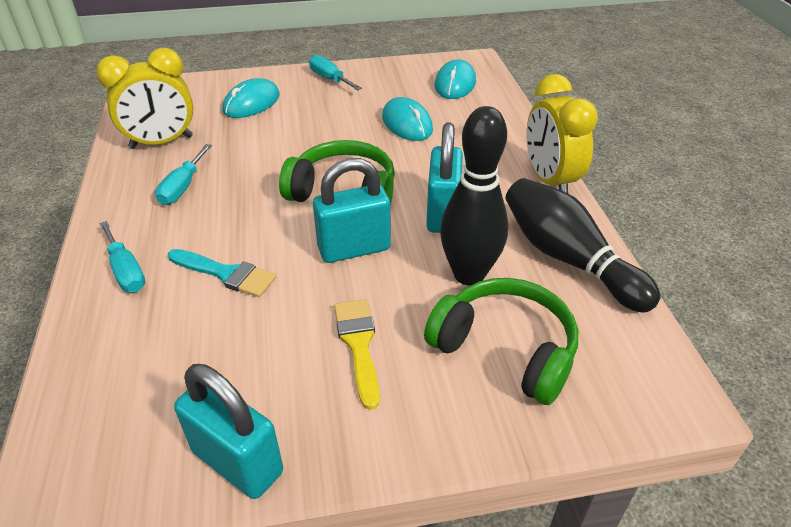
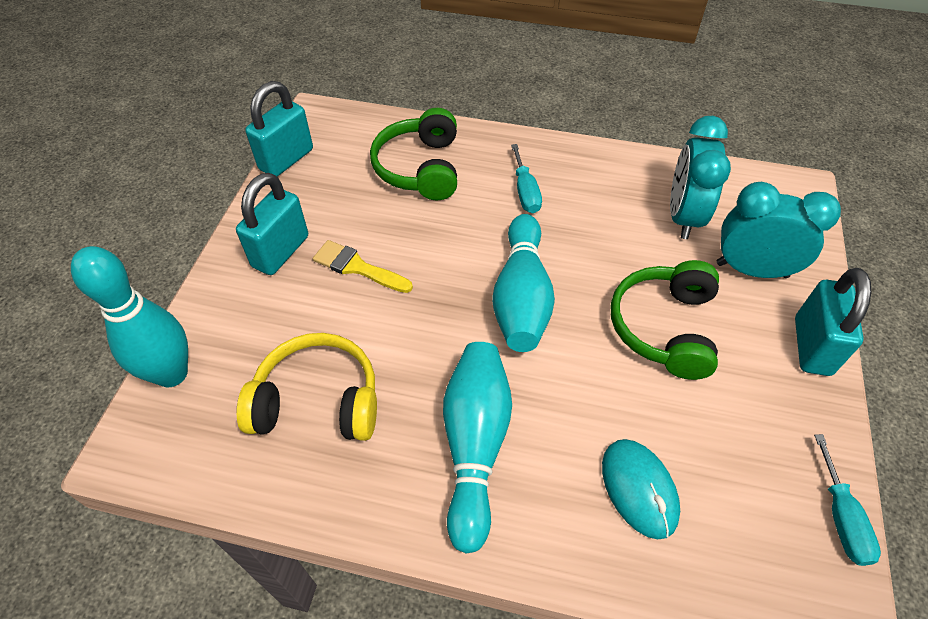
black bowling pin: 2 -> 0
turquoise bowling pin: 0 -> 3
turquoise brush: 1 -> 0
turquoise clock: 0 -> 2
turquoise mouse: 3 -> 1
turquoise screwdriver: 3 -> 2
yellow clock: 2 -> 0
yellow headphones: 0 -> 1

